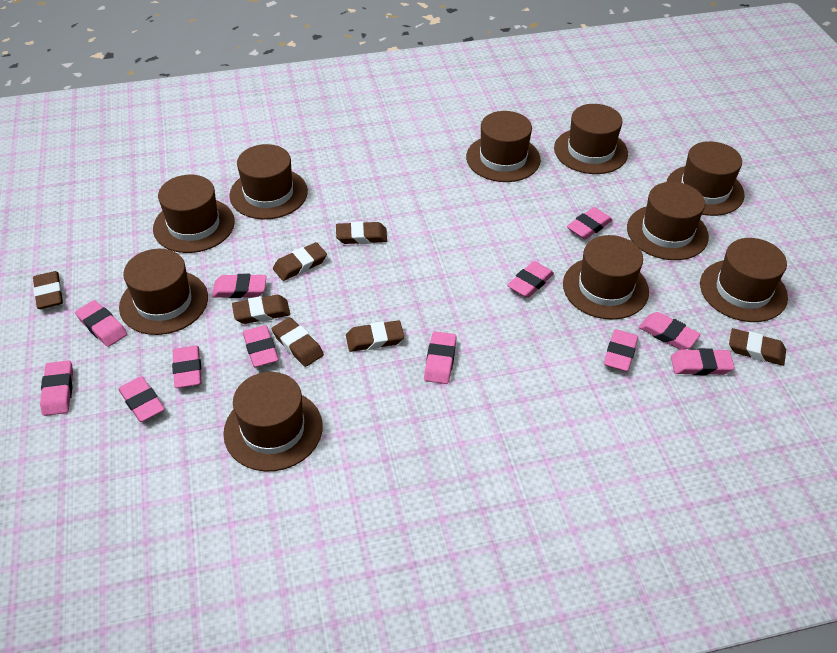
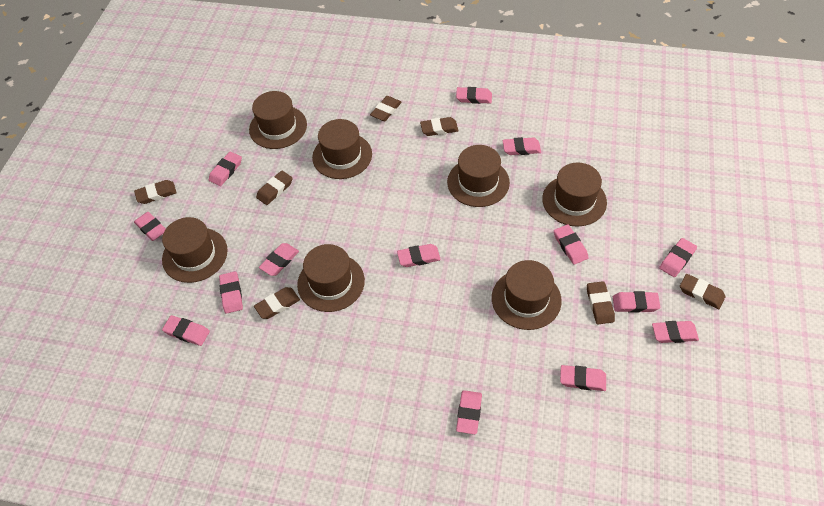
brown hat: 10 -> 7
pink eraser: 12 -> 14

